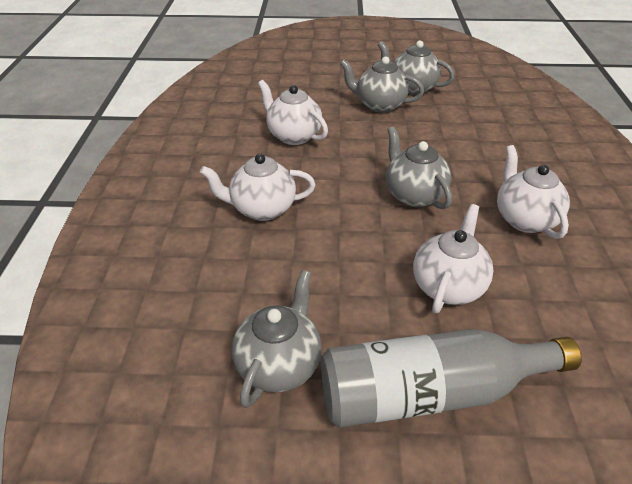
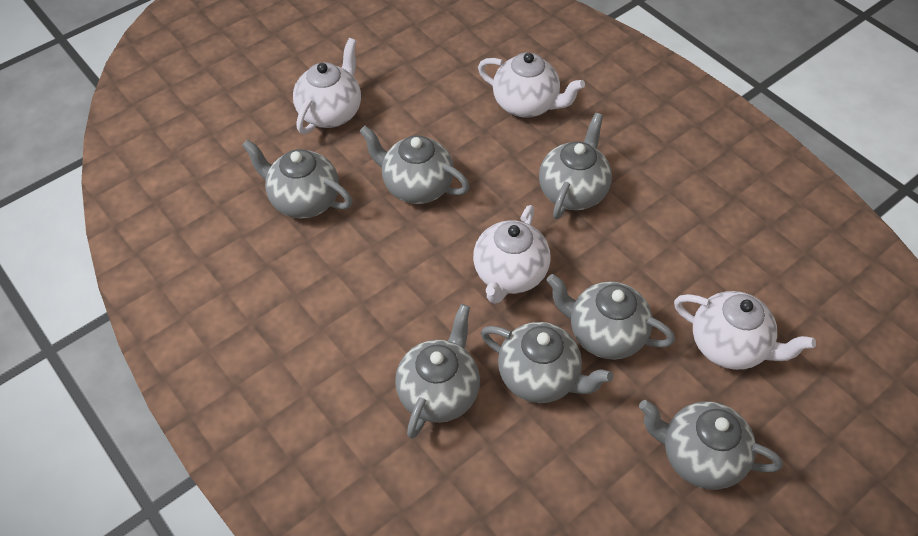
grey bottle: 1 -> 0
grey teapot: 4 -> 7

